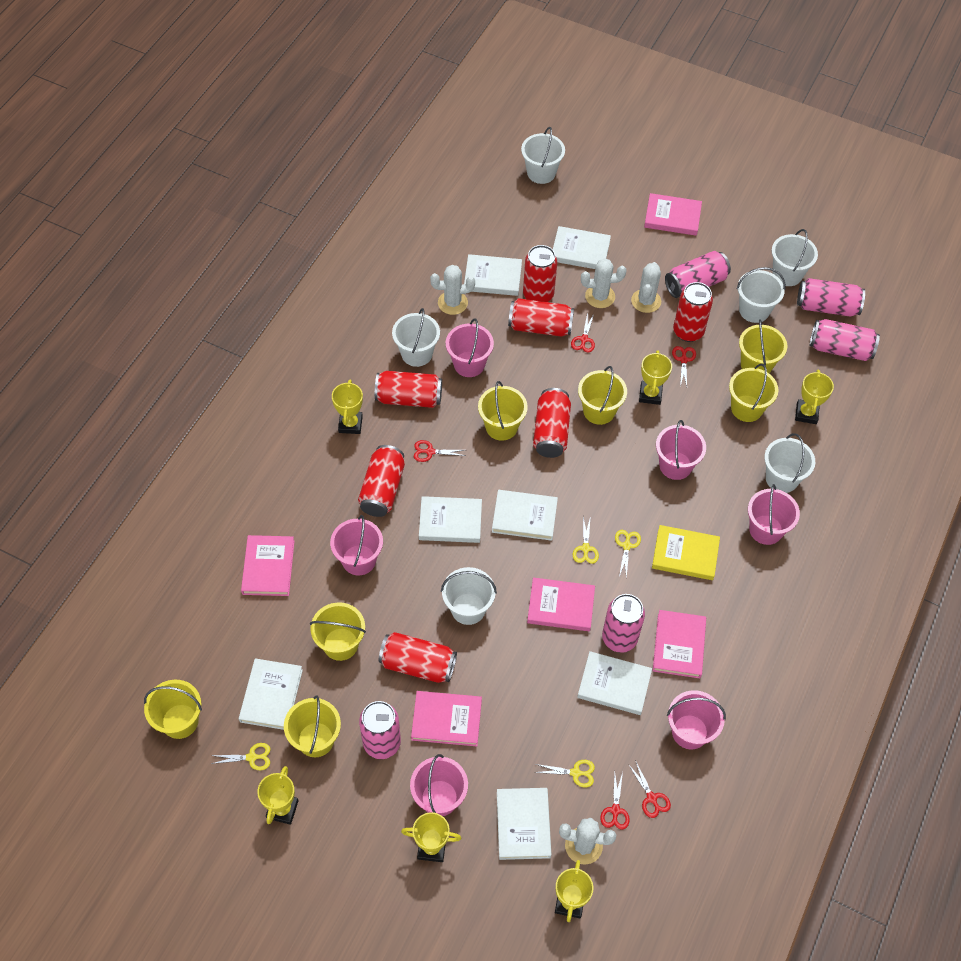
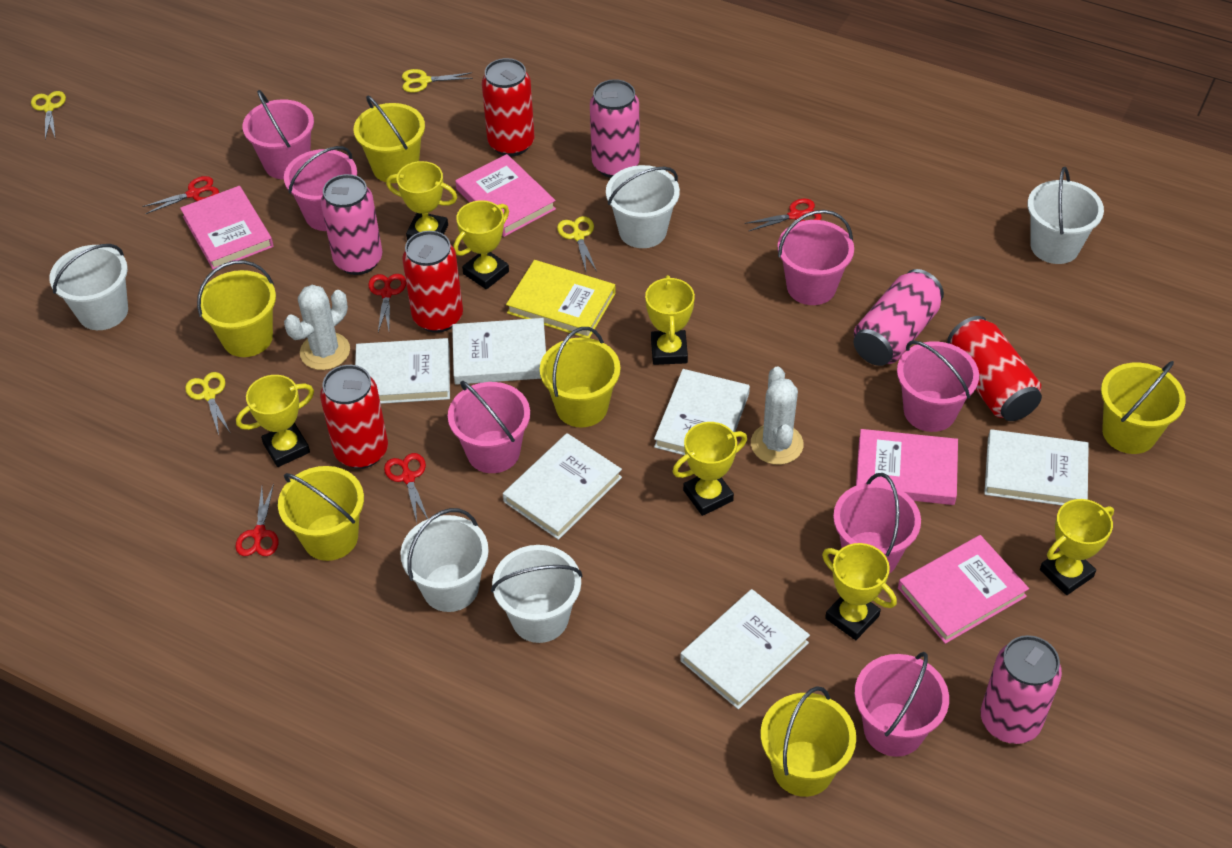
pink book: 5 -> 4
pink bucket: 6 -> 7
pink can: 5 -> 4
red can: 7 -> 4
white book: 7 -> 6
white bucket: 6 -> 5
white cactus: 4 -> 2
yellow bucket: 7 -> 6
yellow trophy: 6 -> 7

